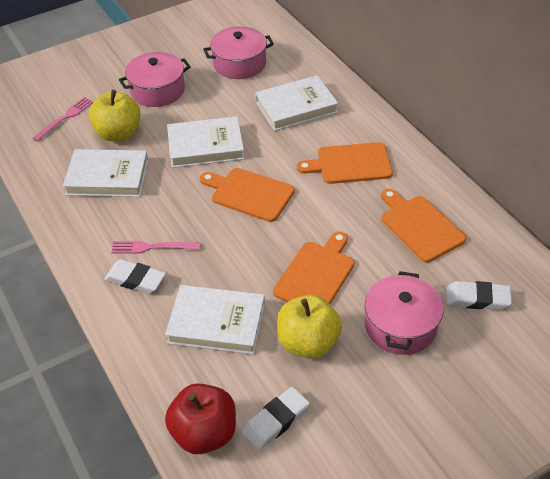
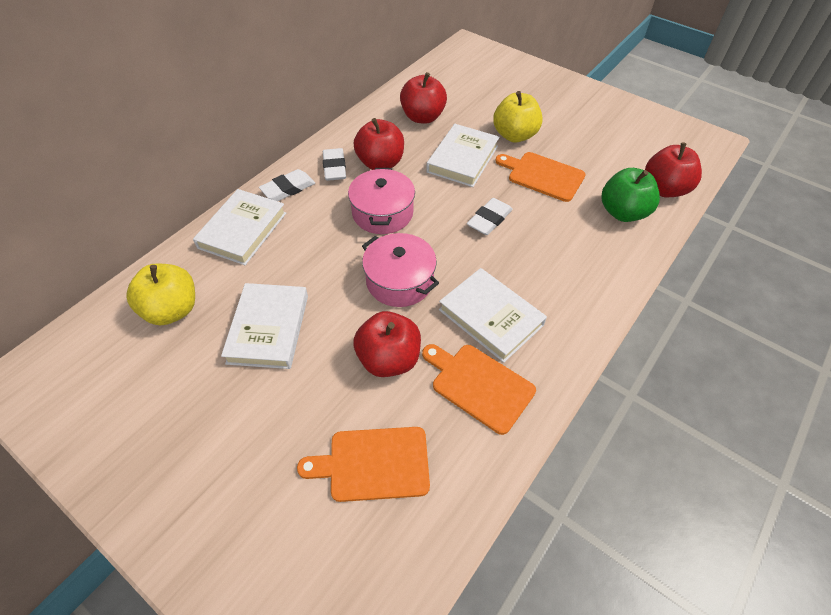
green apple: 0 -> 1
orange cutting board: 4 -> 3
pink fork: 2 -> 0
pink pot: 3 -> 2
red apple: 1 -> 4

